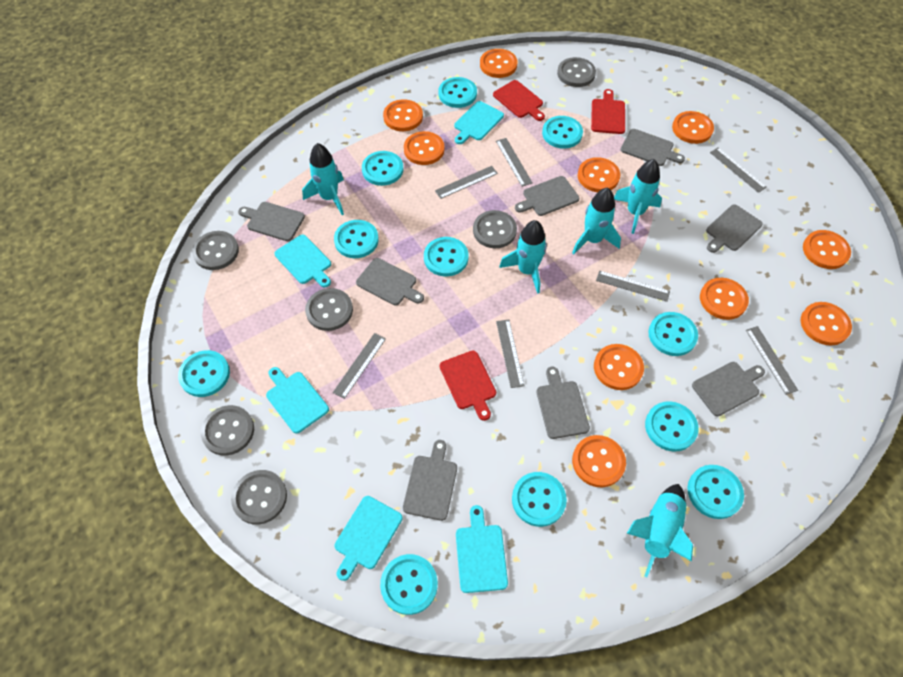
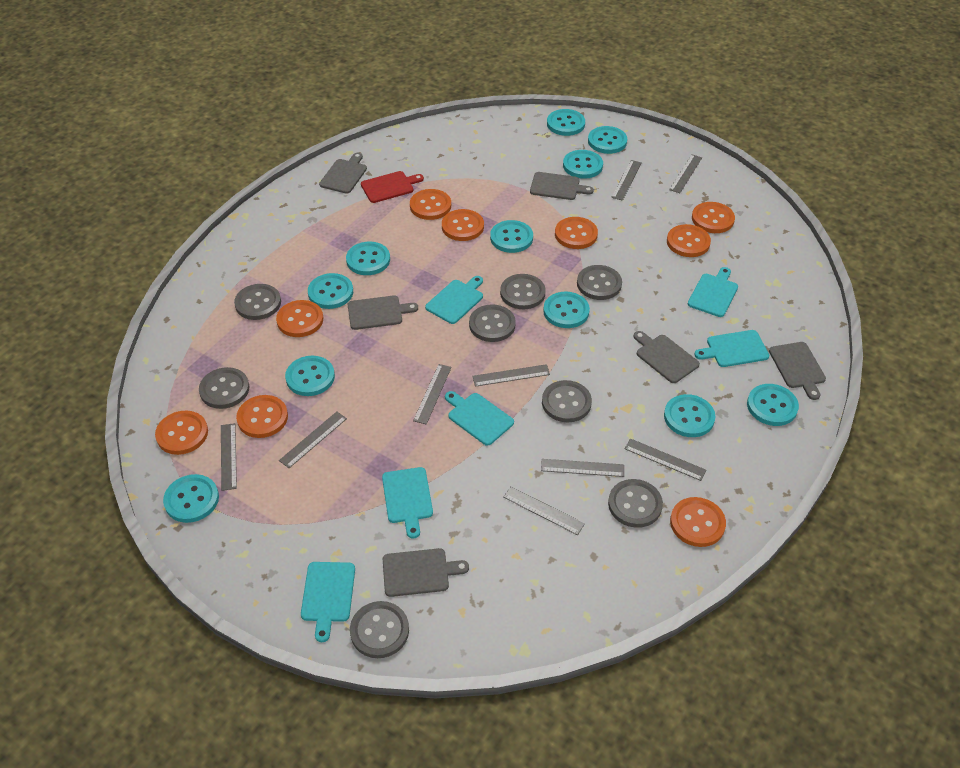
grey button: 6 -> 8
grey cutting board: 8 -> 6
grey ruler: 7 -> 9
orange button: 10 -> 9
red cutting board: 3 -> 1
turquoise cutting board: 5 -> 6
turquoise rocket: 5 -> 0

